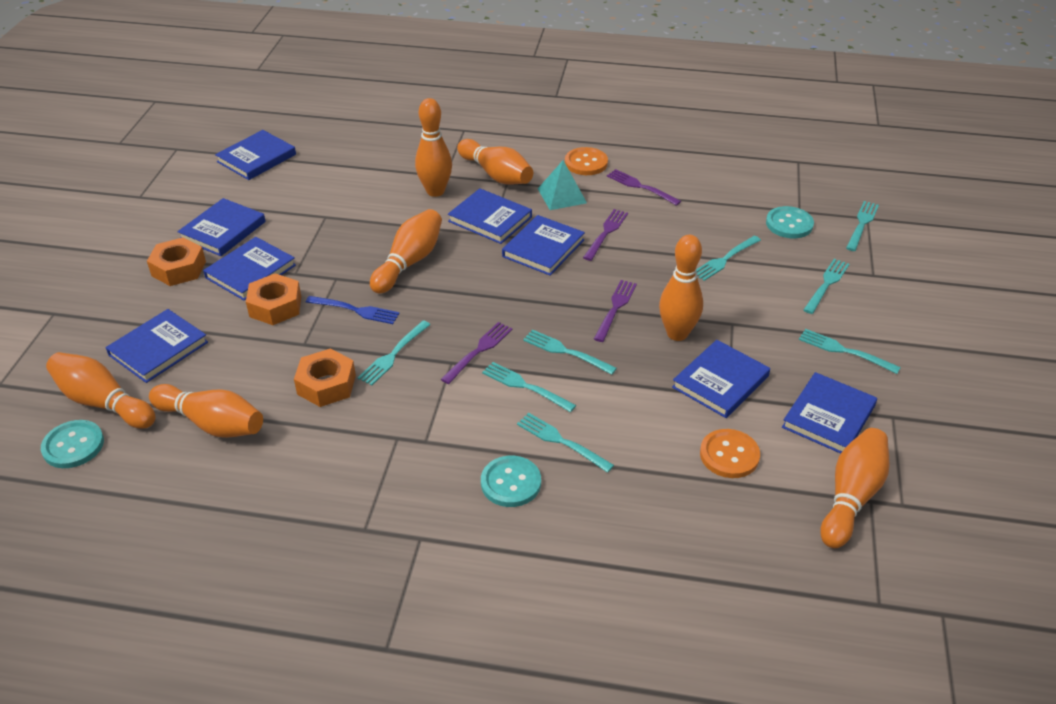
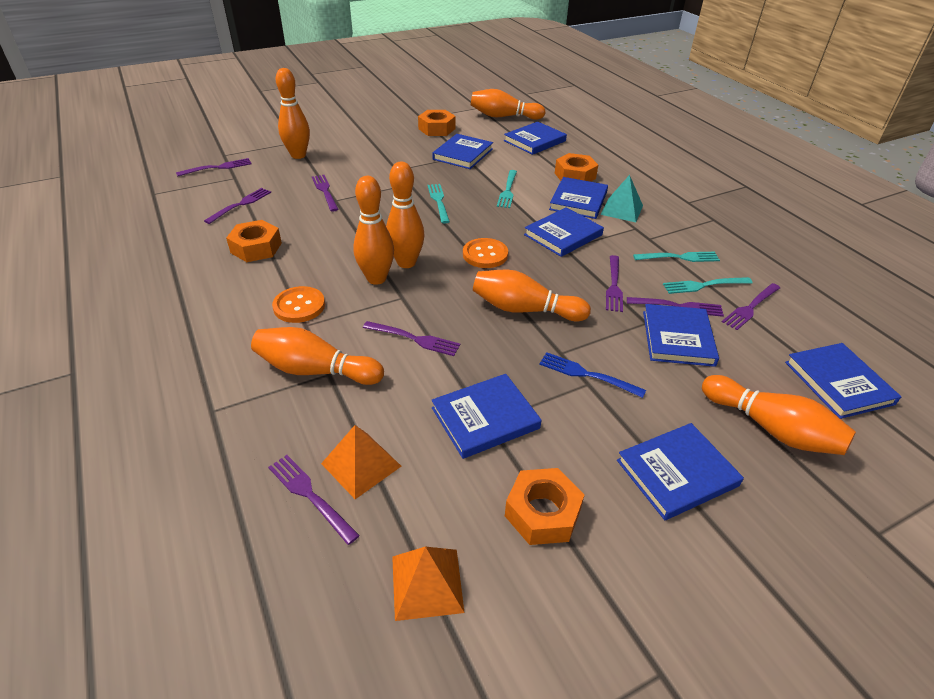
orange nut: 3 -> 4
orange pyramid: 0 -> 2
purple fork: 4 -> 8
turquoise button: 3 -> 0
turquoise fork: 8 -> 4

